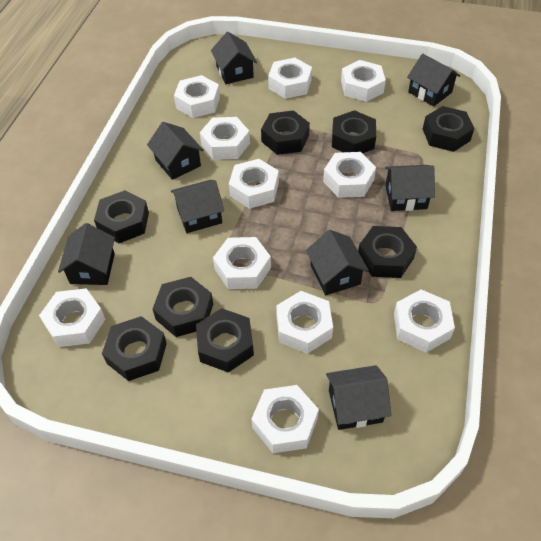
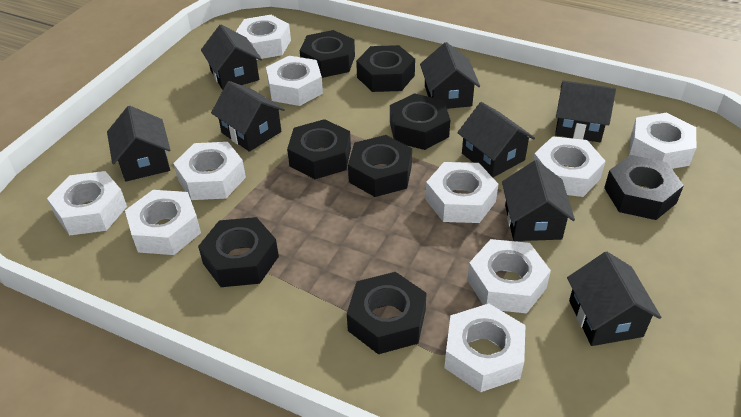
white nut: 11 -> 10

